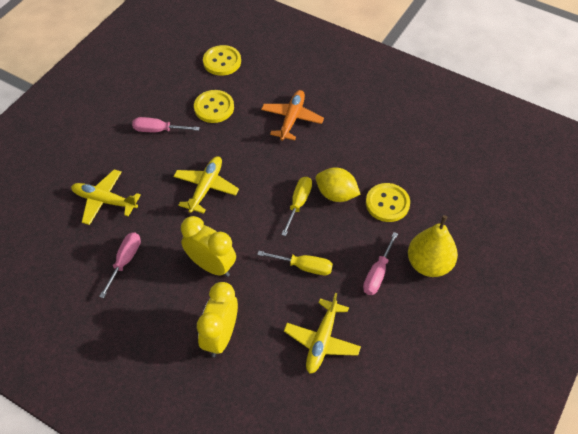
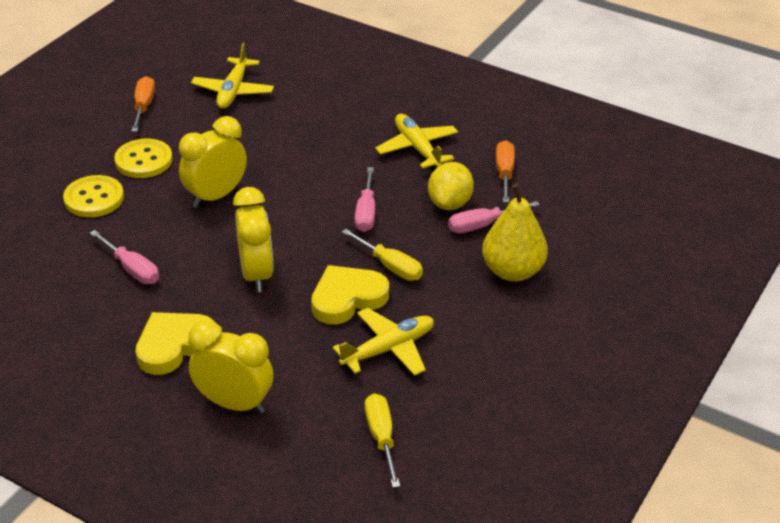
orange plane: 1 -> 0
orange screwdriver: 0 -> 2
yellow button: 3 -> 2
yellow clock: 2 -> 3
yellow heart: 0 -> 2

